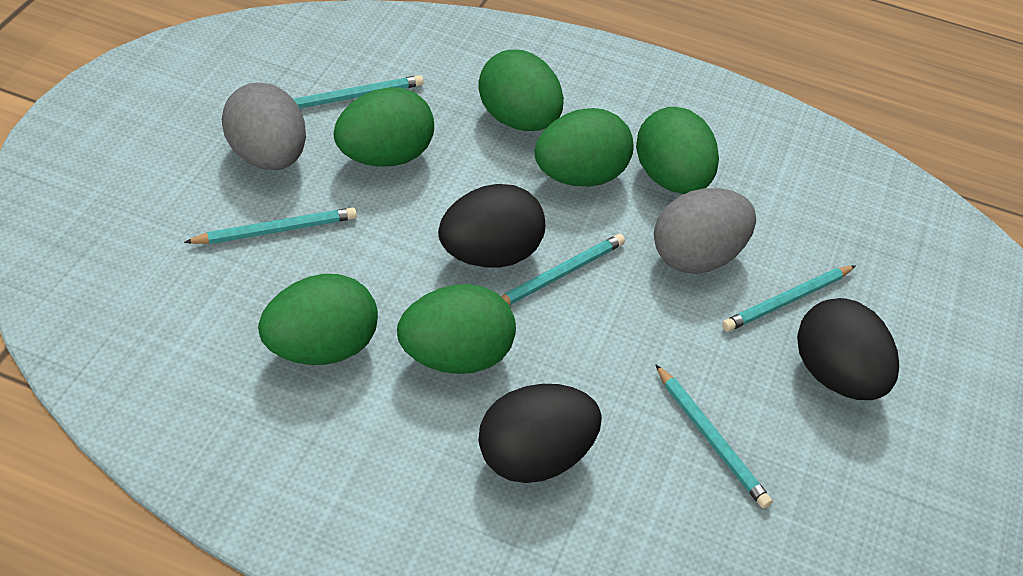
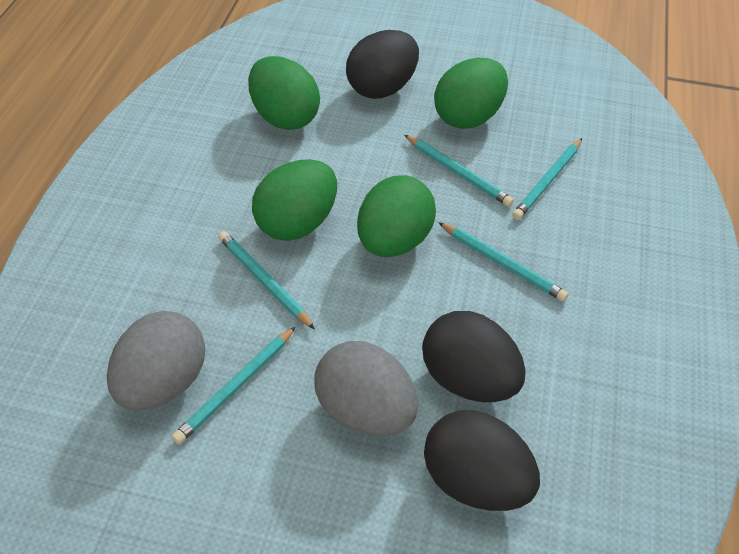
green egg: 6 -> 4

